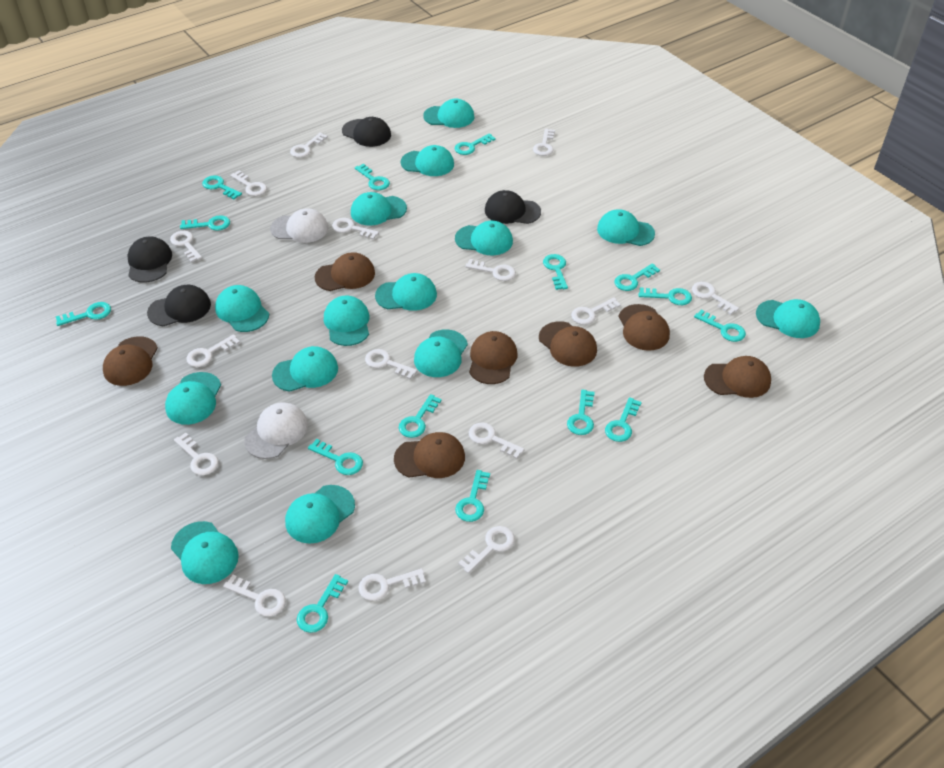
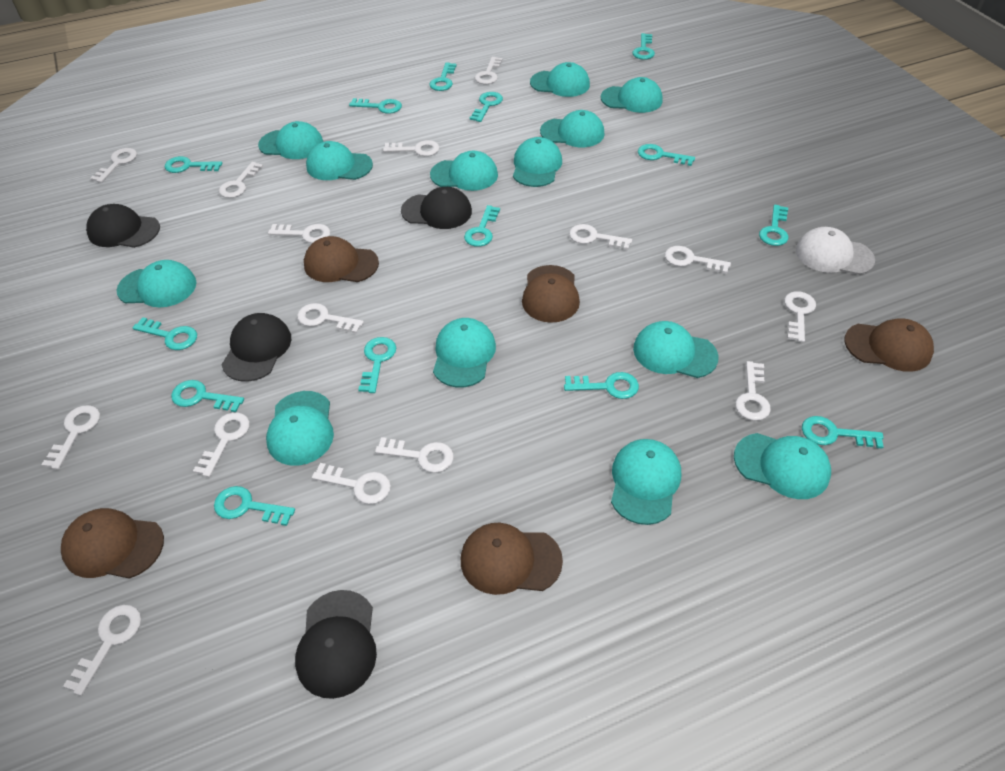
brown cap: 7 -> 5
turquoise cap: 14 -> 13
turquoise key: 15 -> 14
white cap: 2 -> 1

